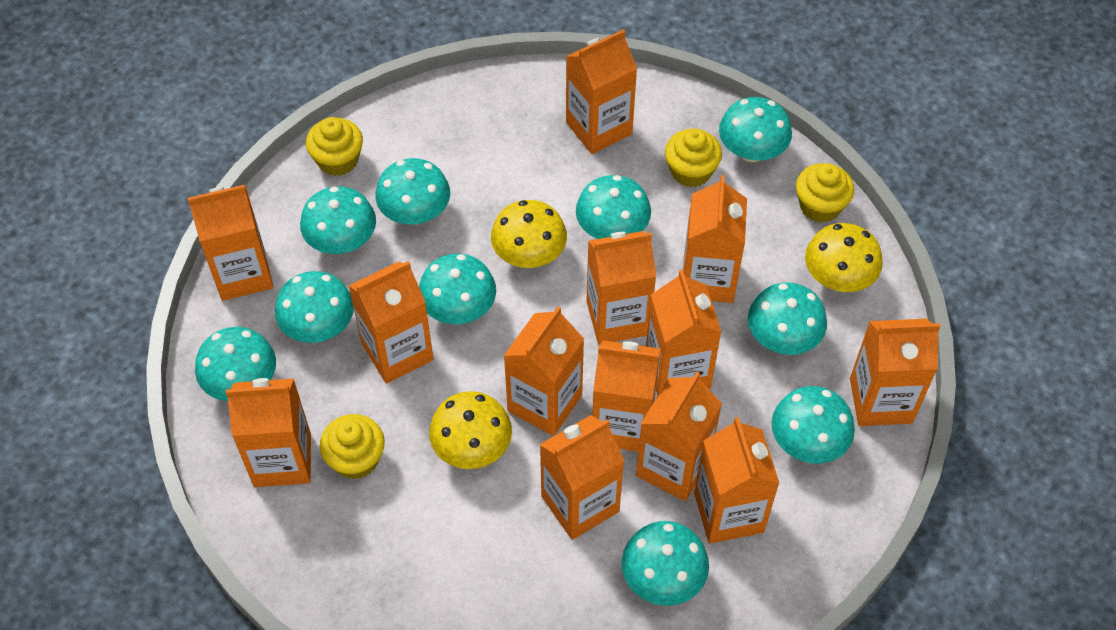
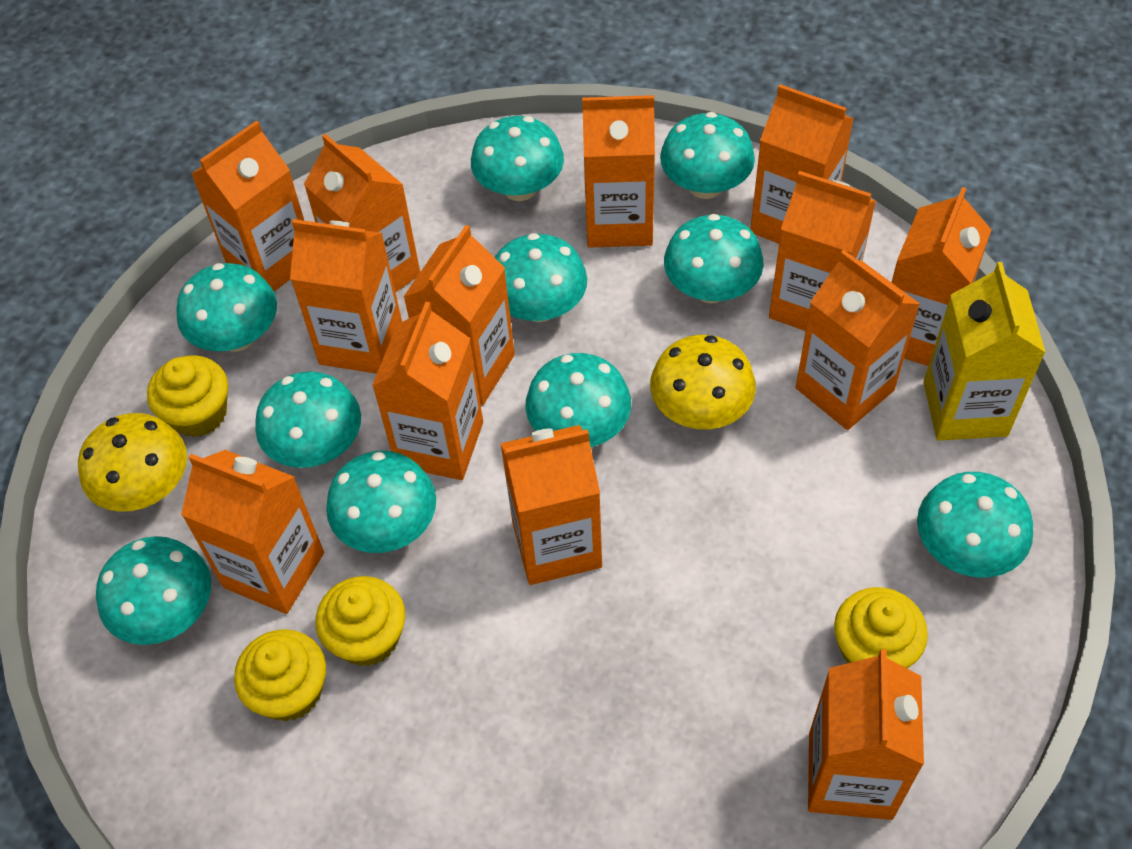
yellow carton: 0 -> 1
yellow mushroom: 3 -> 2

